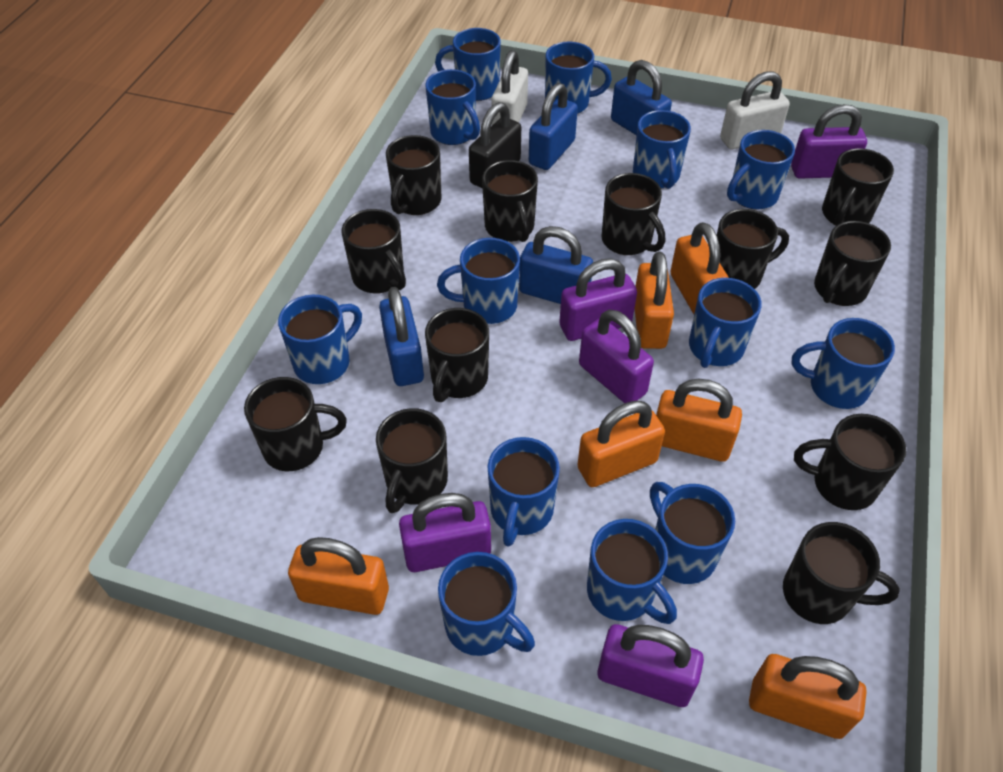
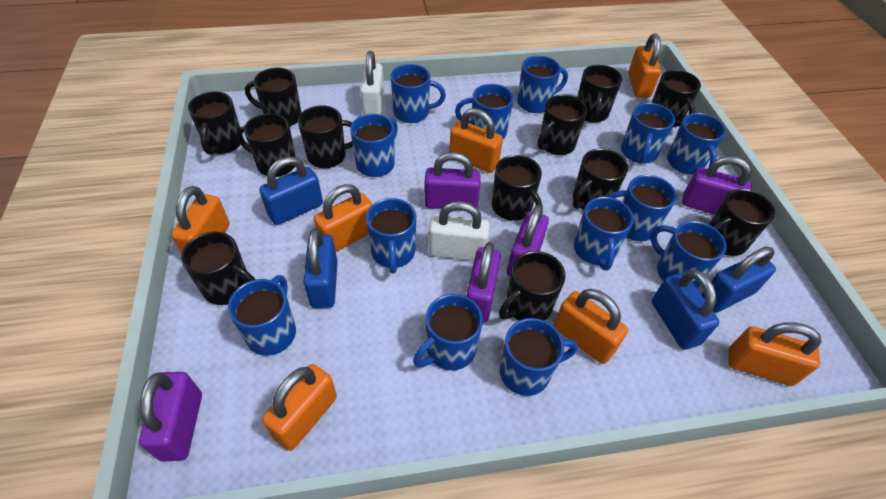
black padlock: 1 -> 0
orange padlock: 6 -> 7

